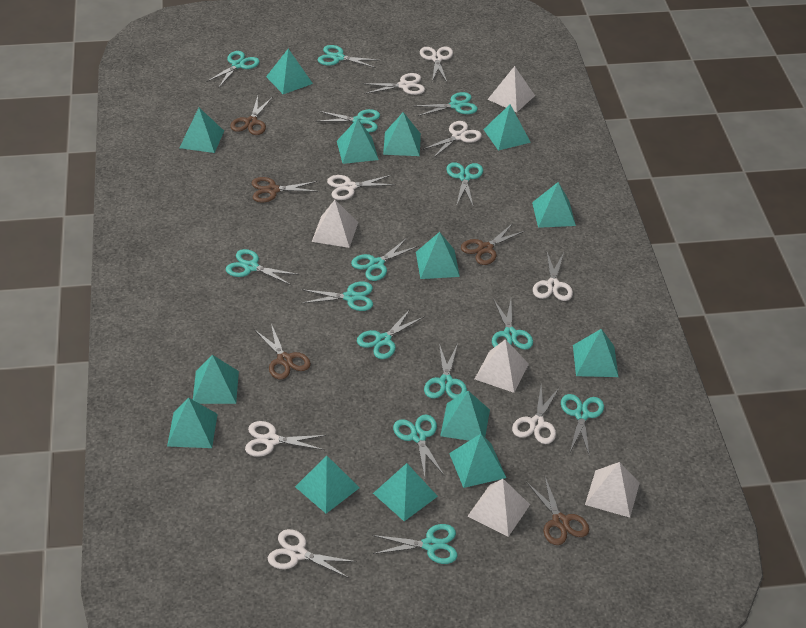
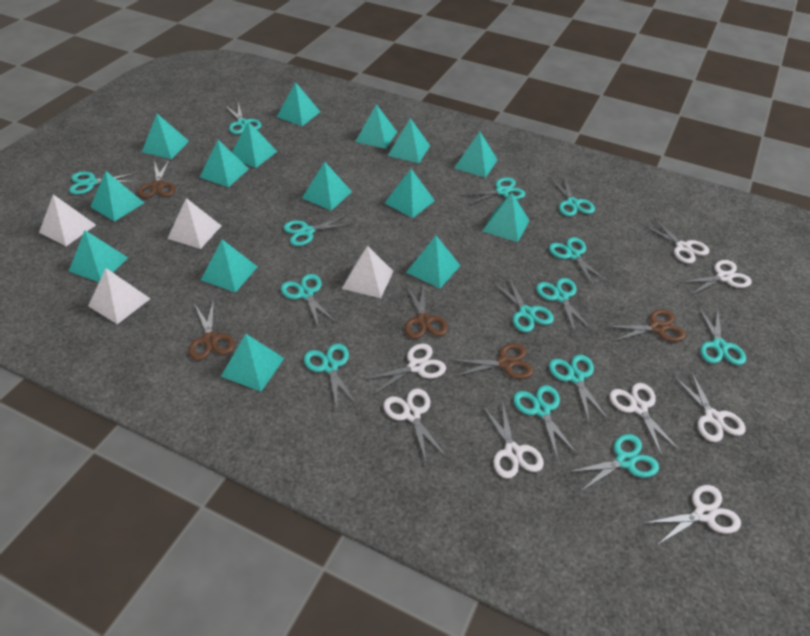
turquoise pyramid: 14 -> 15
white pyramid: 5 -> 4

